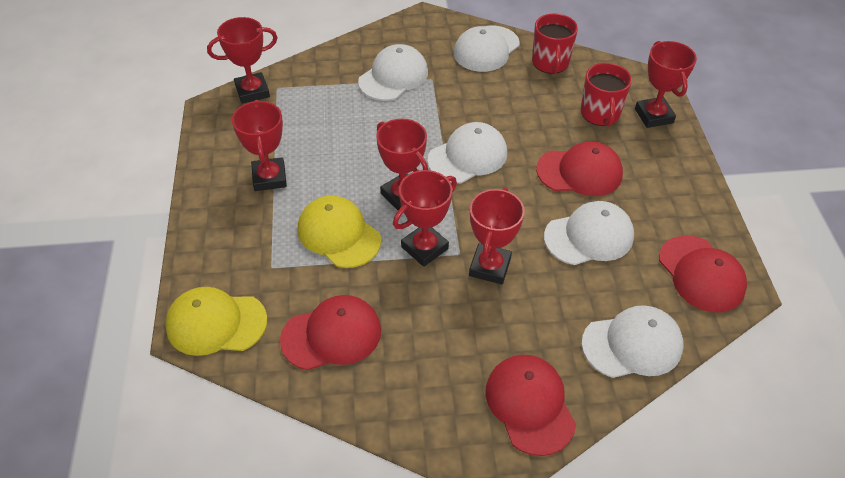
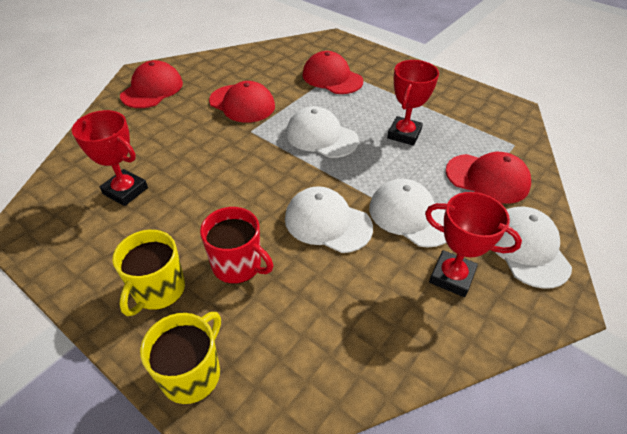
red mug: 2 -> 1
red trophy: 6 -> 3
white cap: 5 -> 4
yellow cap: 2 -> 0
yellow mug: 0 -> 2

